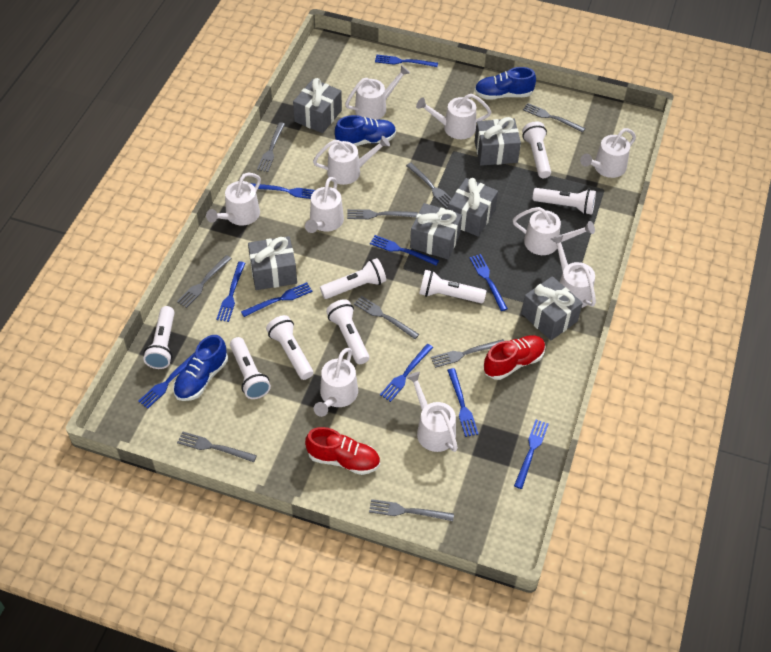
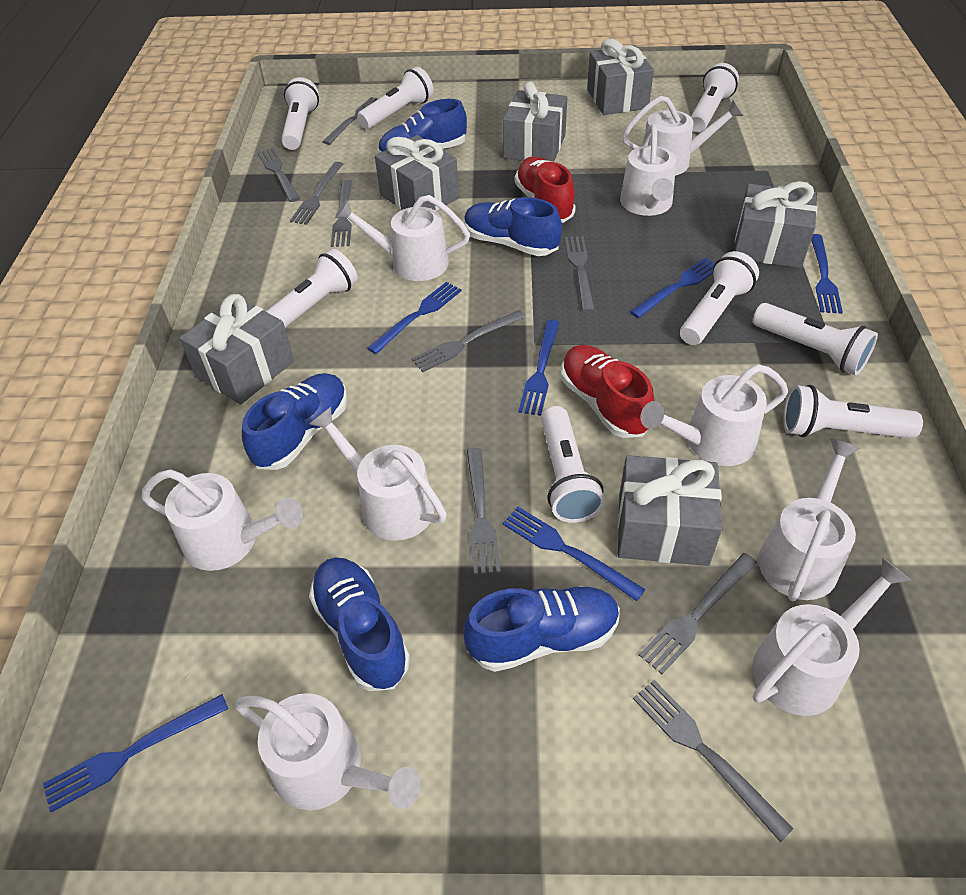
blue fork: 10 -> 6
blue shoe: 3 -> 5
white watering can: 10 -> 9

